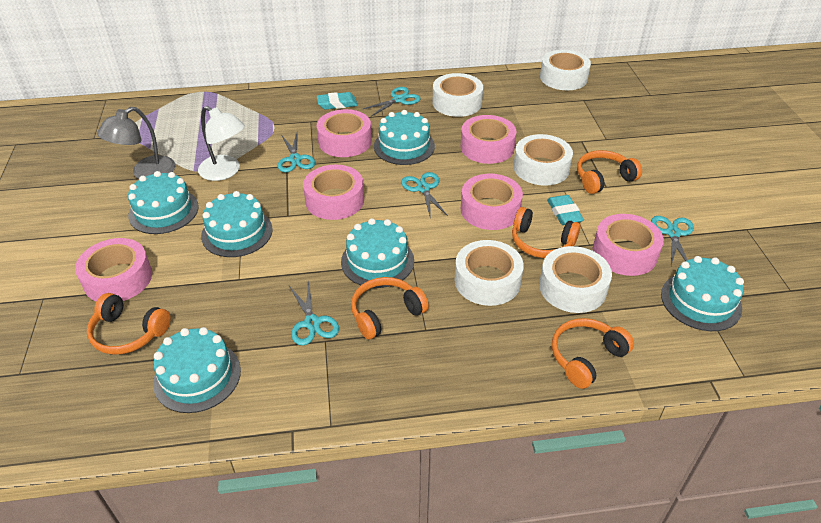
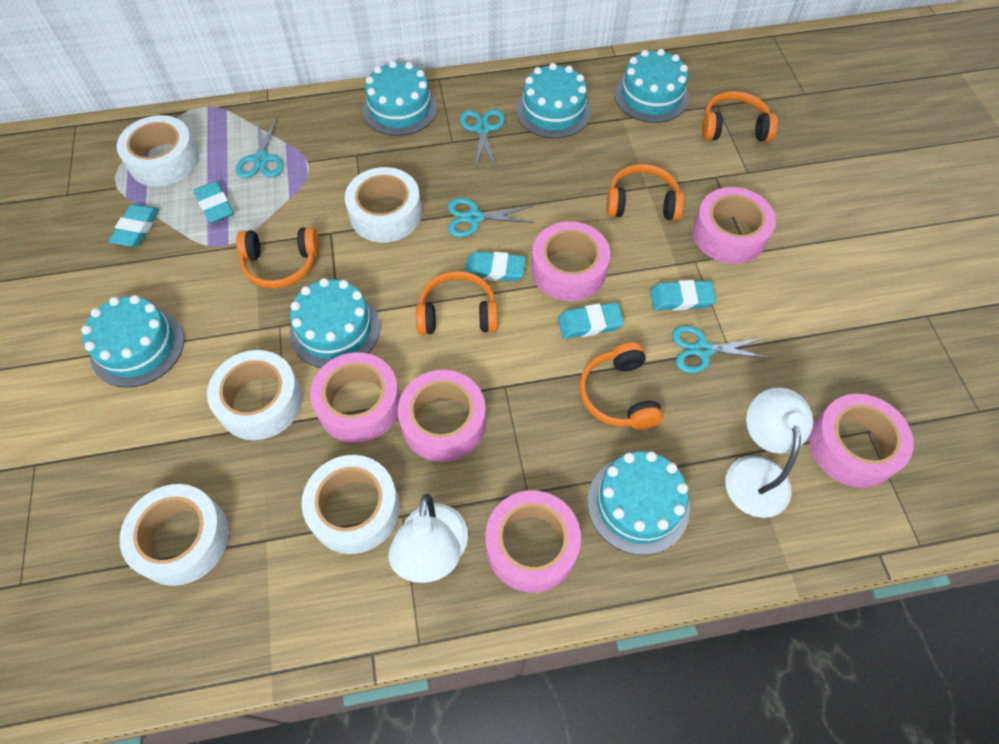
grey lamp: 1 -> 0
turquoise eraser: 2 -> 5
turquoise scissors: 5 -> 4
white lamp: 1 -> 2

